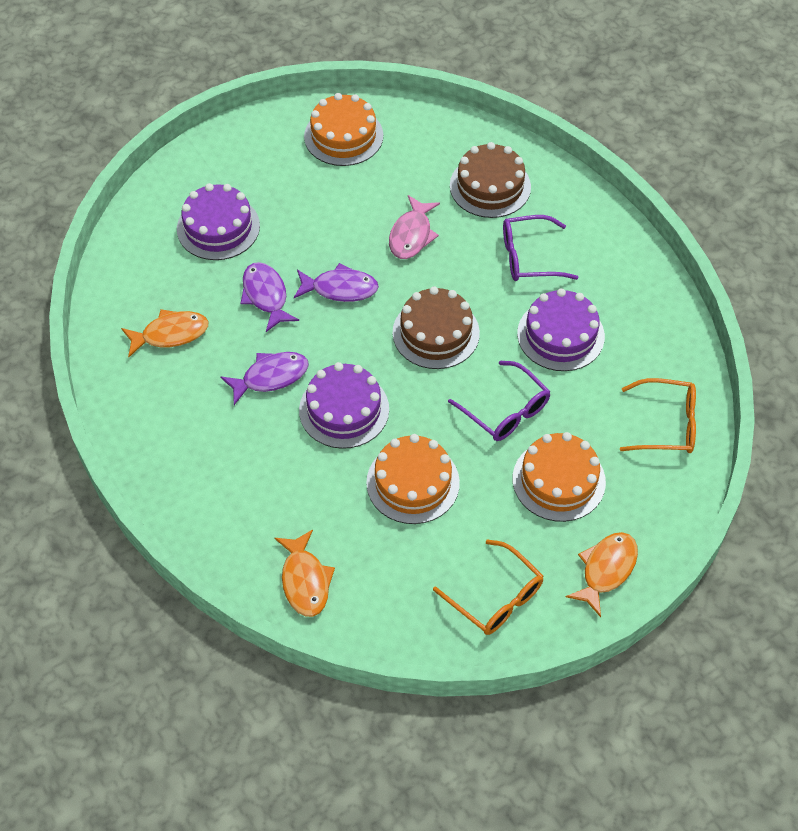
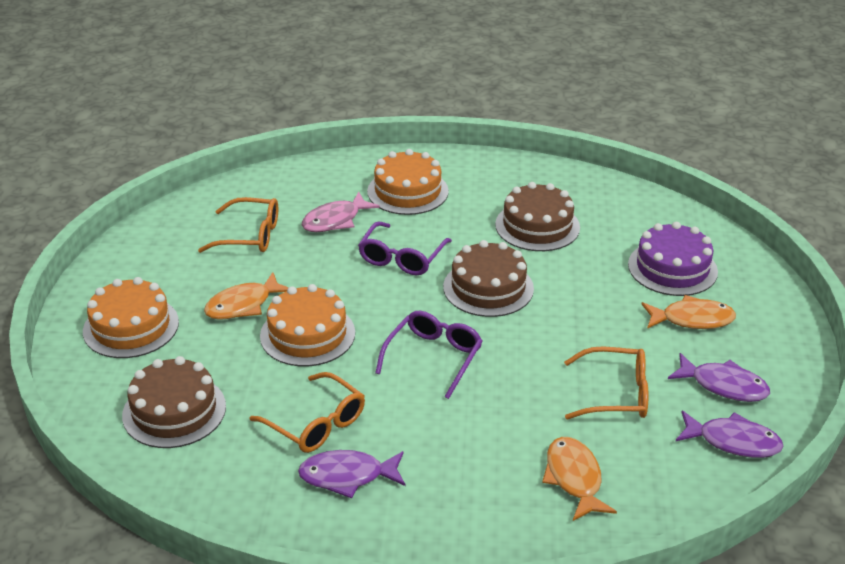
brown cake: 2 -> 3
orange glasses: 2 -> 3
purple cake: 3 -> 1

